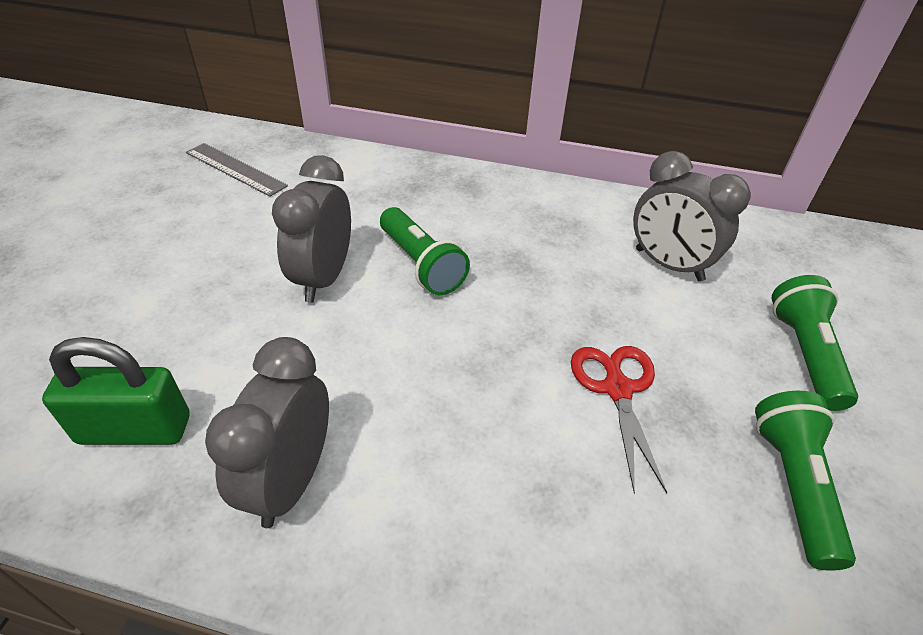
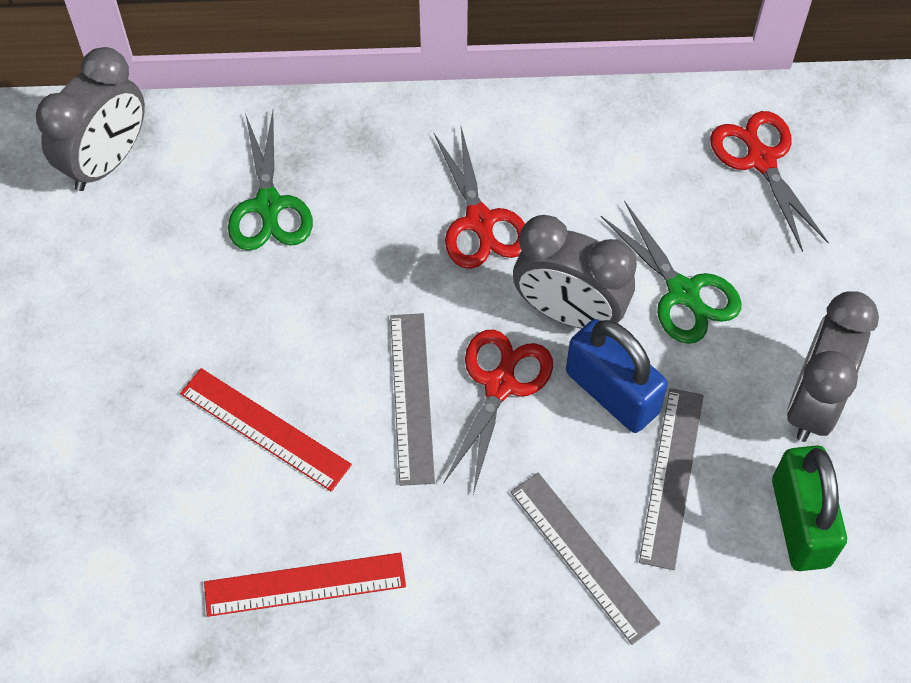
blue padlock: 0 -> 1
green flashlight: 3 -> 0
green scissors: 0 -> 2
grey ruler: 1 -> 3
red ruler: 0 -> 2
red scissors: 1 -> 3

